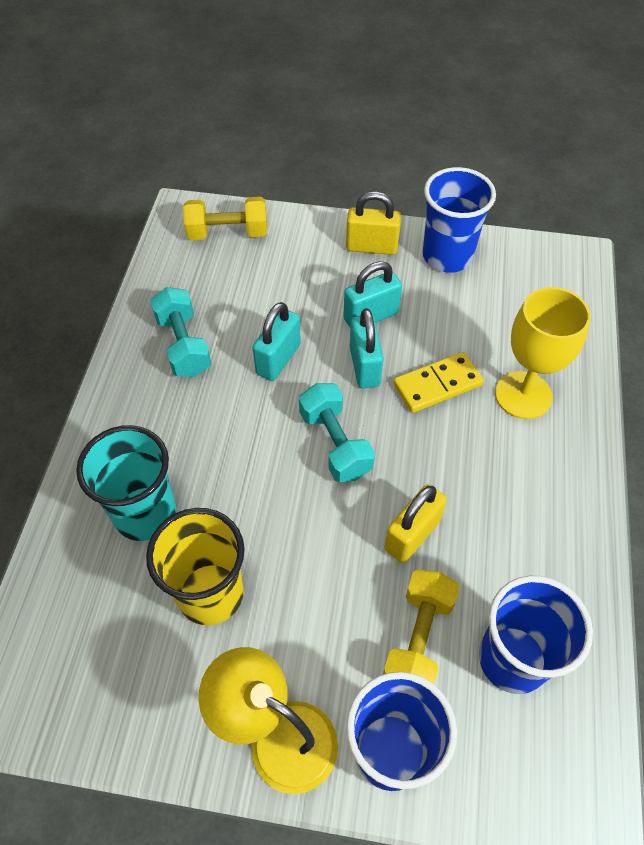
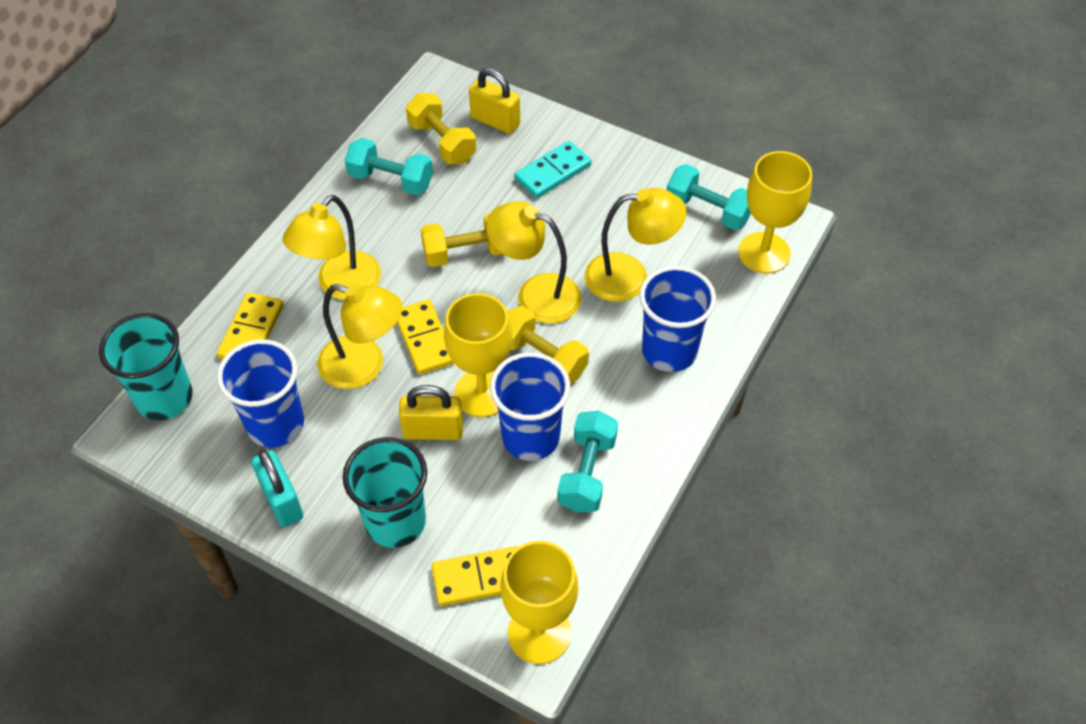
turquoise cup: 1 -> 2
turquoise domino: 0 -> 1
turquoise dumbbell: 2 -> 3
turquoise padlock: 3 -> 1
yellow cup: 1 -> 0
yellow domino: 1 -> 3
yellow dumbbell: 2 -> 3
yellow goblet: 1 -> 3
yellow lamp: 1 -> 4

